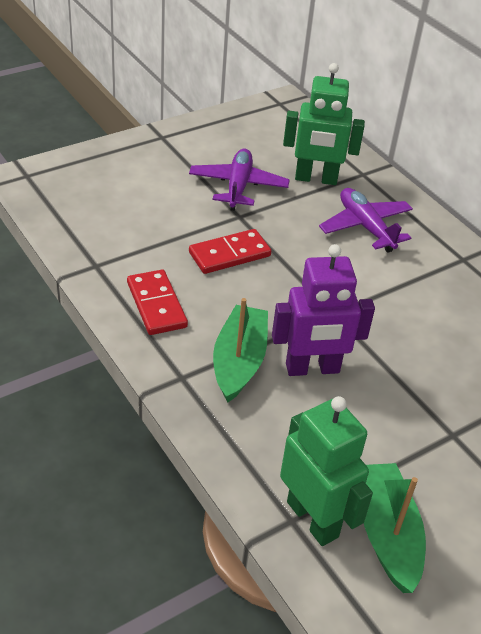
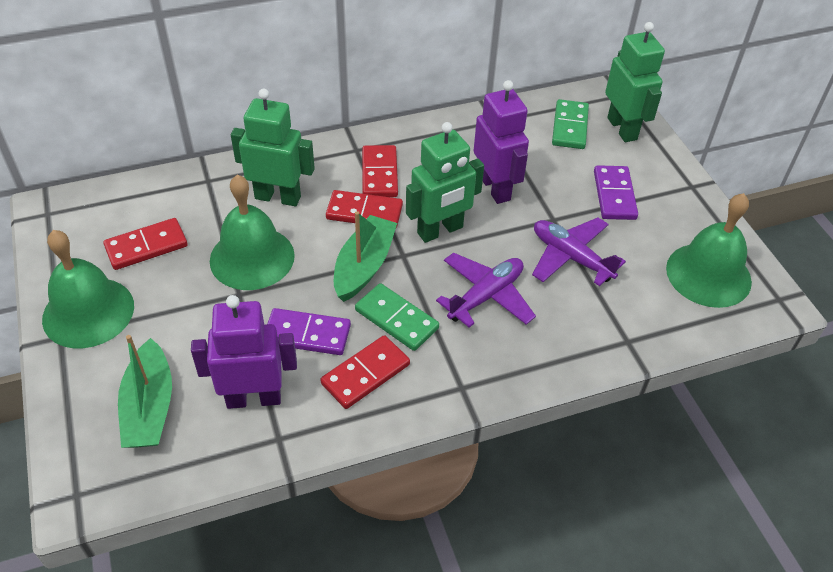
green bell: 0 -> 3
green domino: 0 -> 2
green robot: 2 -> 3
purple domino: 0 -> 2
purple robot: 1 -> 2
red domino: 2 -> 4

